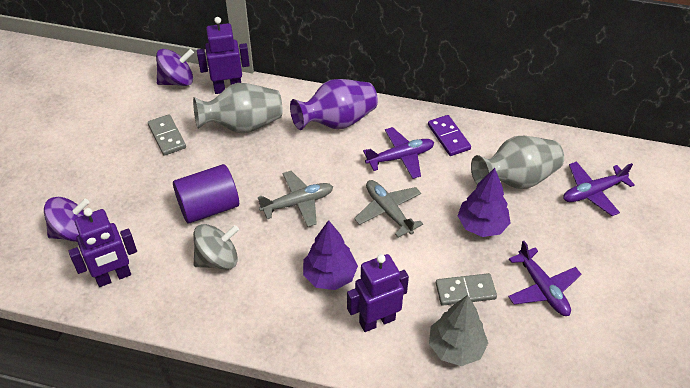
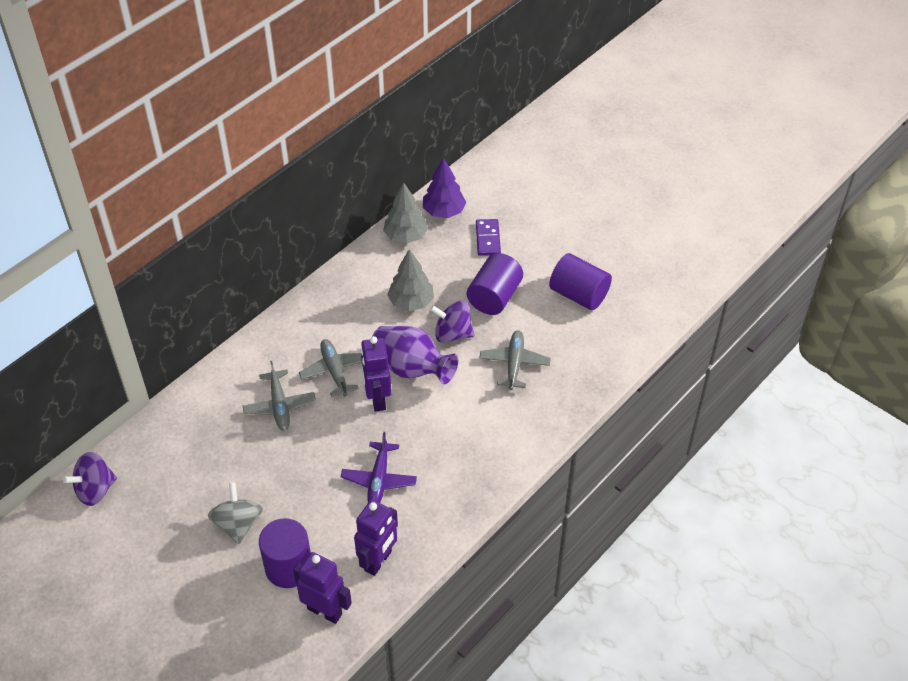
grey domino: 2 -> 0
grey plane: 2 -> 3
grey tree: 1 -> 2
grey vase: 2 -> 0
purple cylinder: 1 -> 3
purple plane: 3 -> 1
purple tree: 2 -> 1

